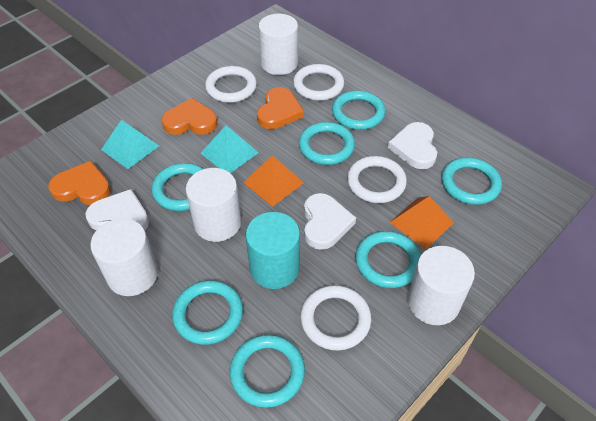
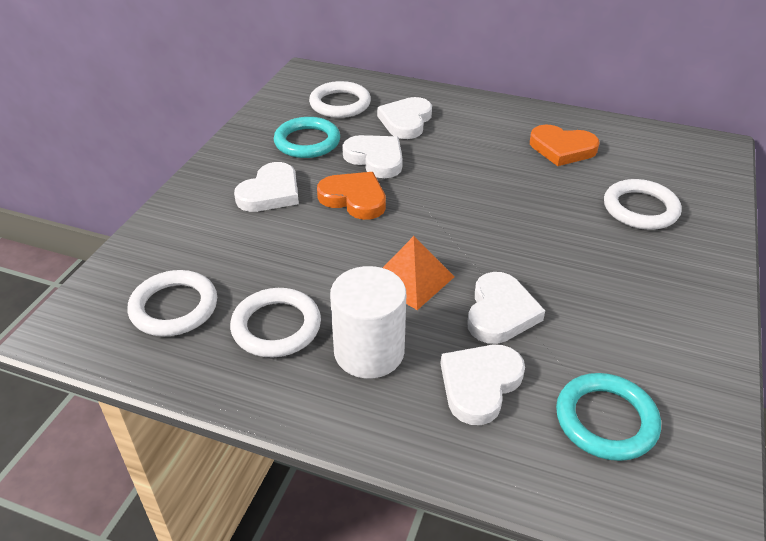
orange heart: 3 -> 2
orange pyramid: 2 -> 1
turquoise cylinder: 1 -> 0
turquoise pyramid: 2 -> 0
turquoise ring: 7 -> 2
white cylinder: 4 -> 1
white heart: 3 -> 5

